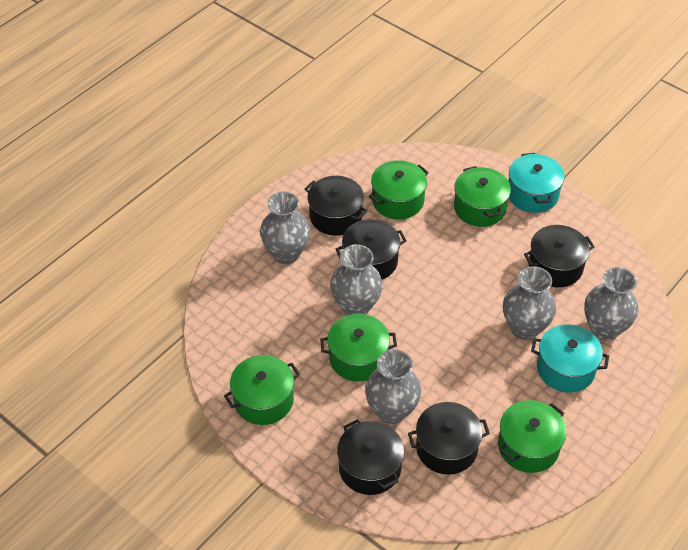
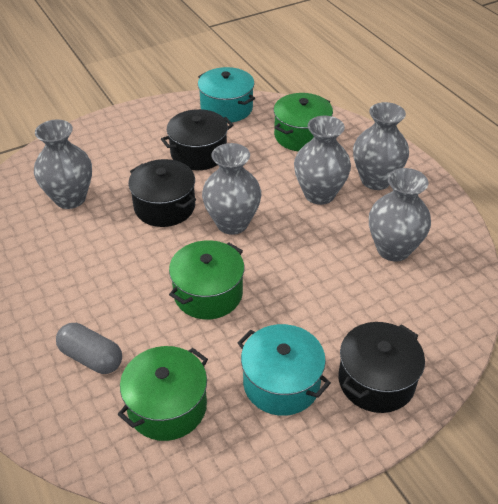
black pot: 5 -> 3
green pot: 5 -> 3
grey capsule: 0 -> 1

